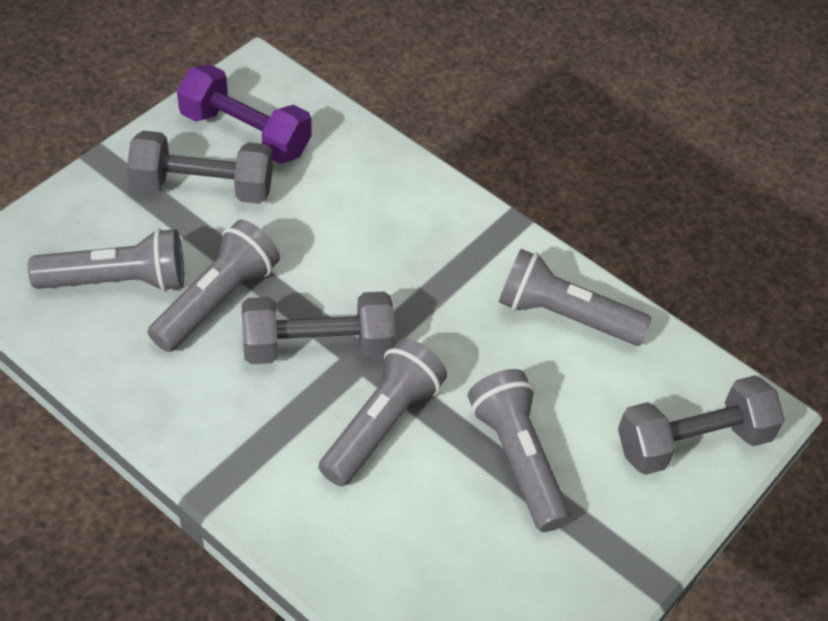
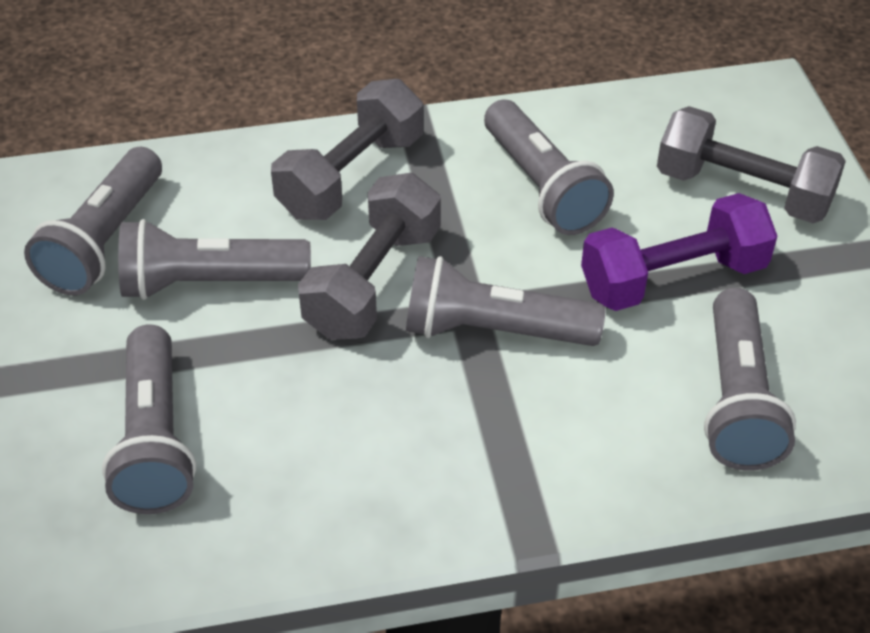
grey flashlight: 5 -> 6

